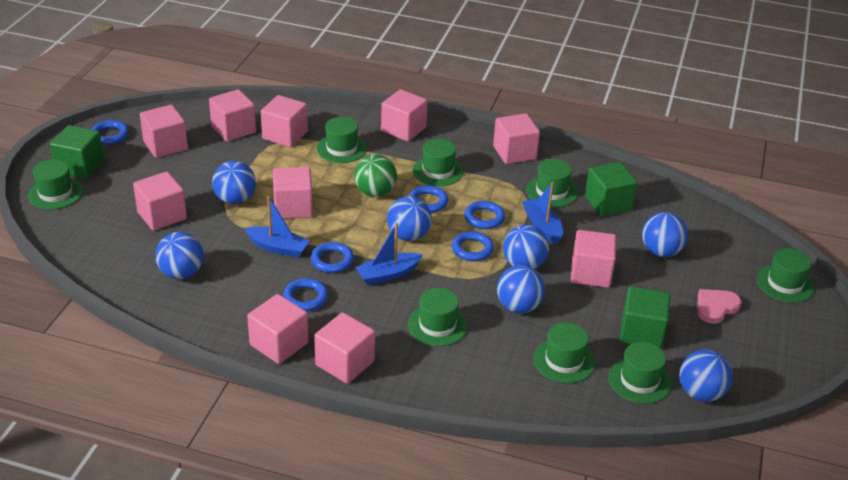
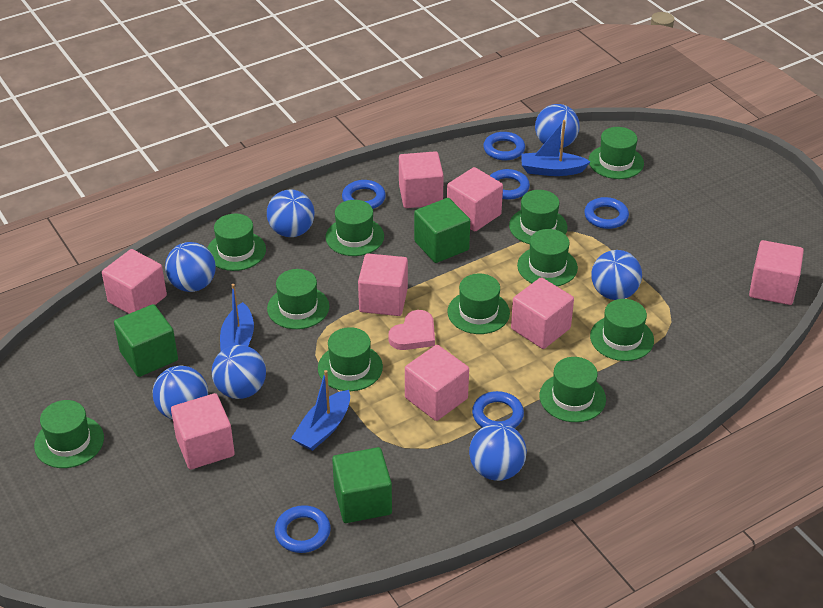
green ball: 1 -> 0
green hat: 8 -> 11
pink cube: 10 -> 8

